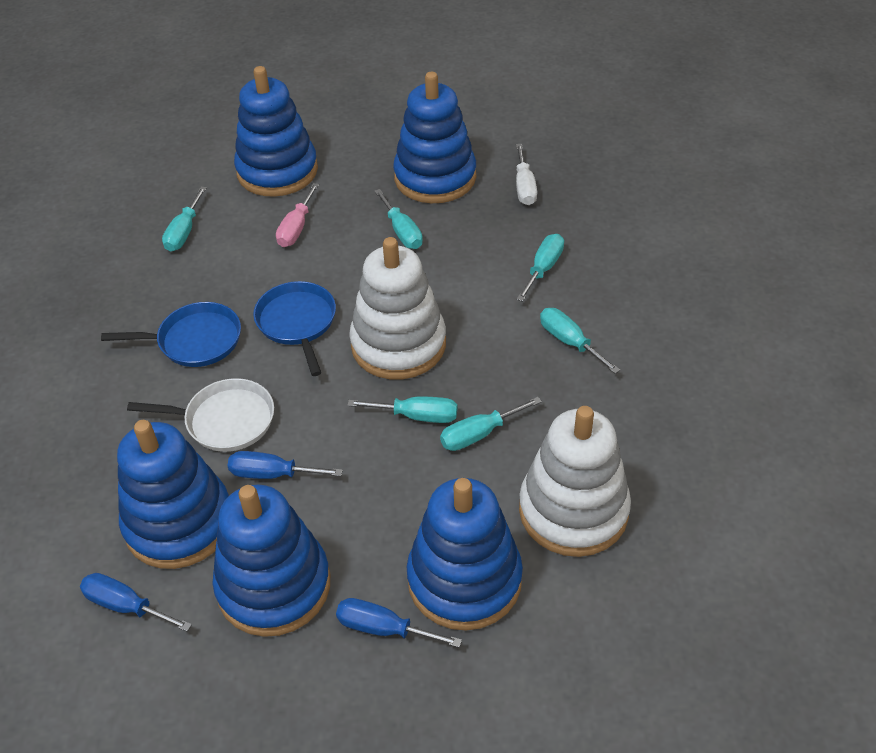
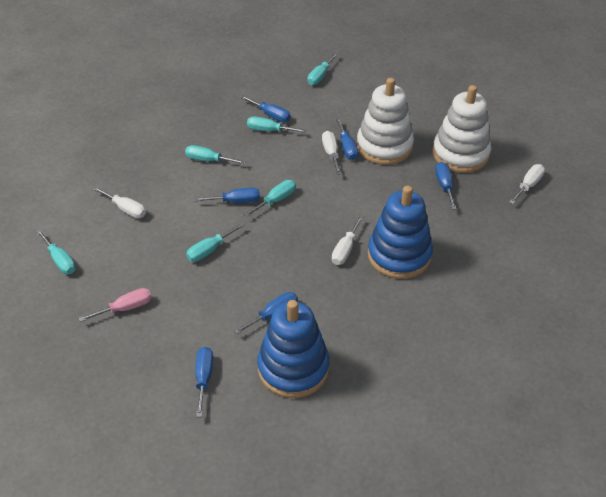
blue pan: 2 -> 0
blue screwdriver: 3 -> 6
blue stacking toy: 5 -> 2
white pan: 1 -> 0
white screwdriver: 1 -> 4

